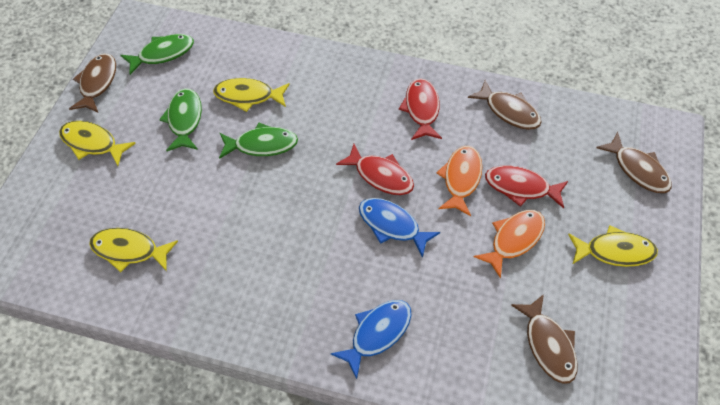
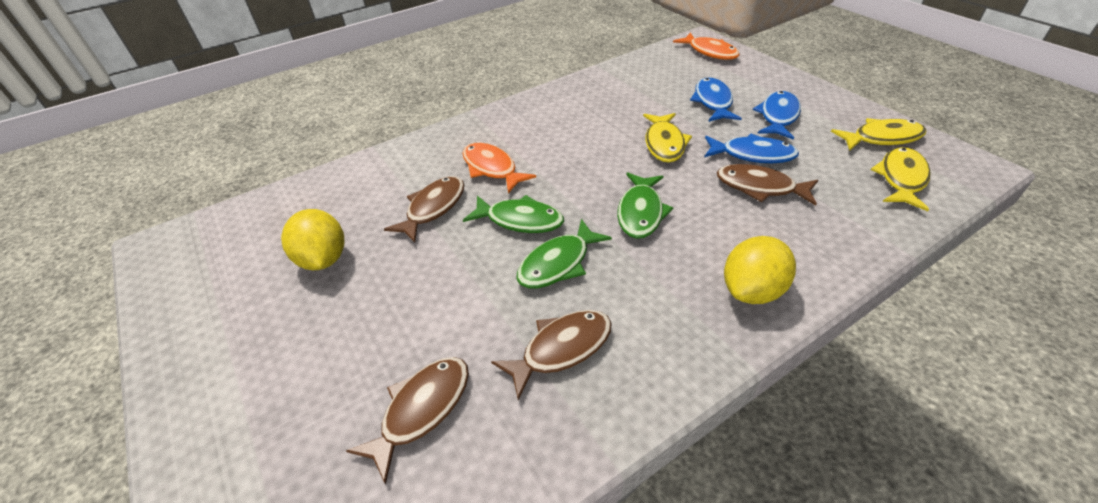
blue fish: 2 -> 3
red fish: 3 -> 0
yellow fish: 4 -> 3
yellow lemon: 0 -> 2

